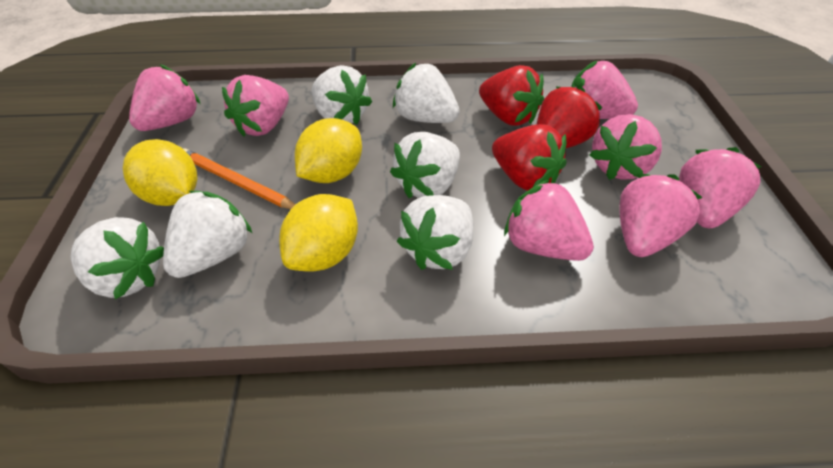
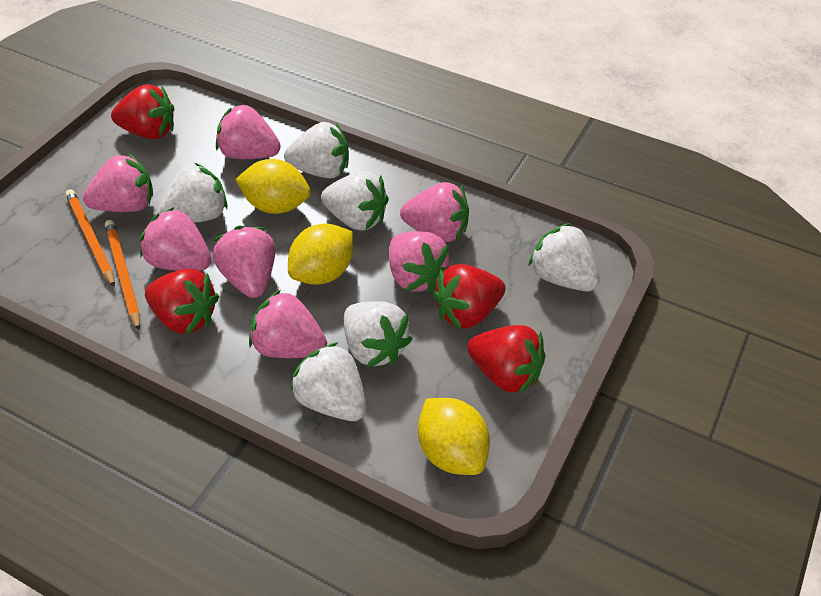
orange pencil: 1 -> 2
red strawberry: 3 -> 4

